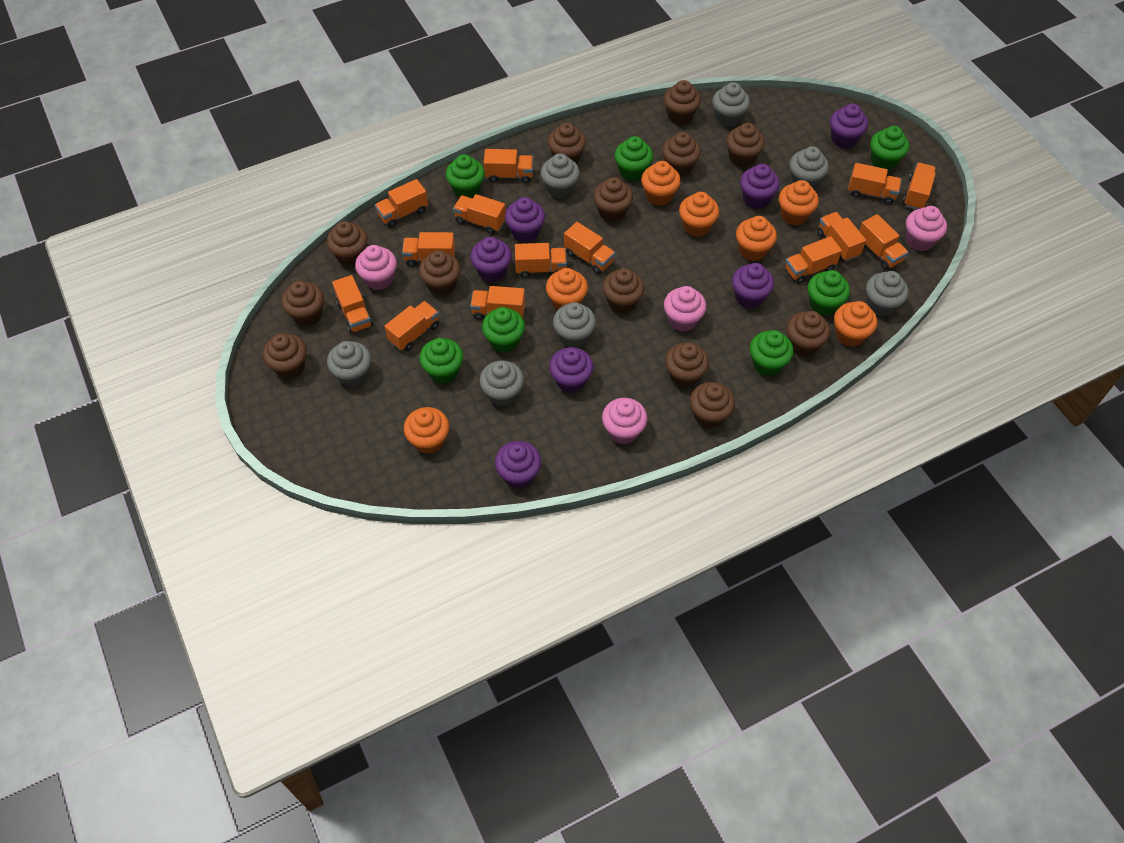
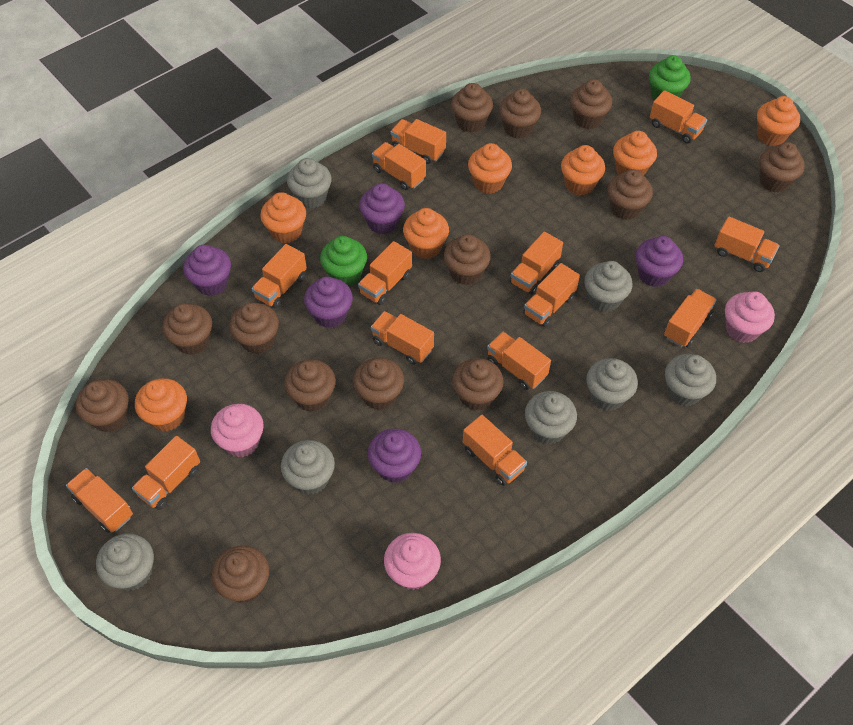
green cupcake: 7 -> 2
pink cupcake: 4 -> 3
purple cupcake: 7 -> 5

